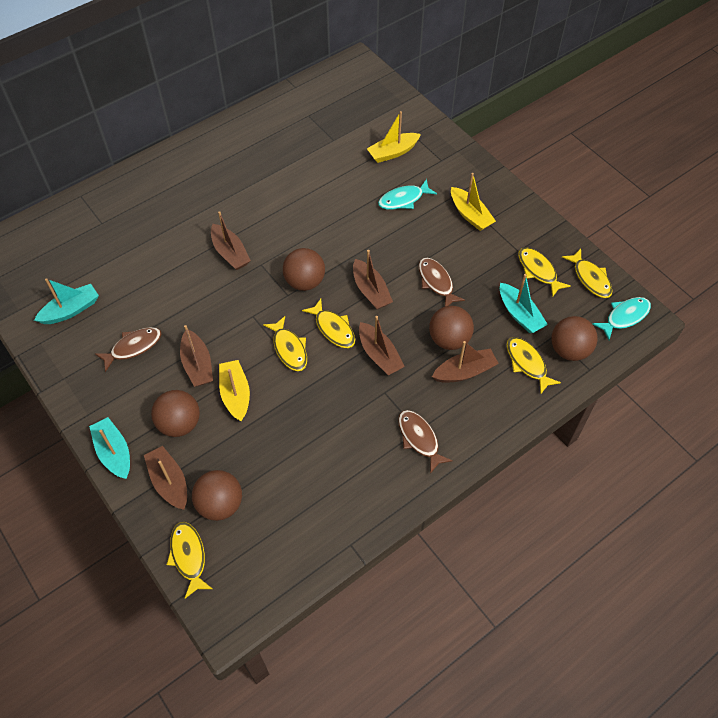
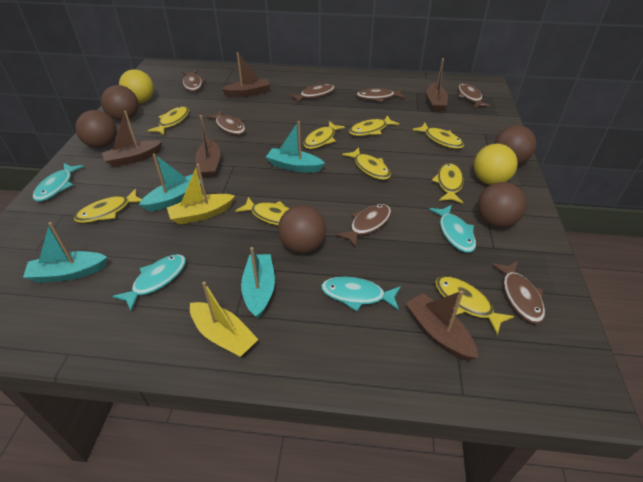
brown boat: 6 -> 5
brown fish: 3 -> 7
turquoise boat: 3 -> 4
turquoise fish: 2 -> 4
yellow ball: 0 -> 2
yellow boat: 3 -> 2
yellow fish: 6 -> 9

